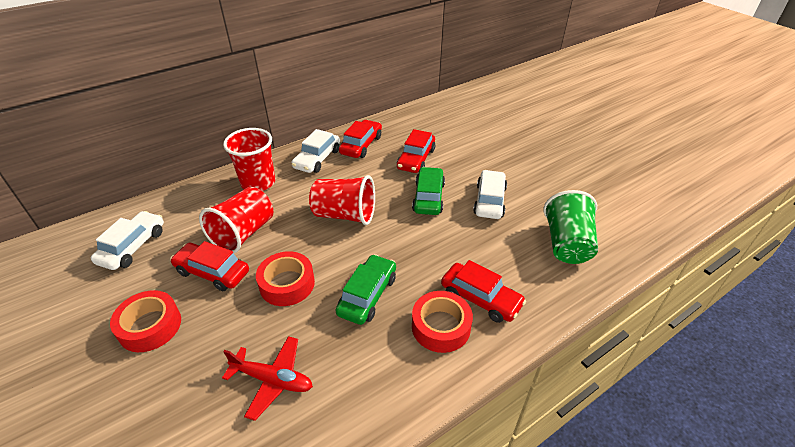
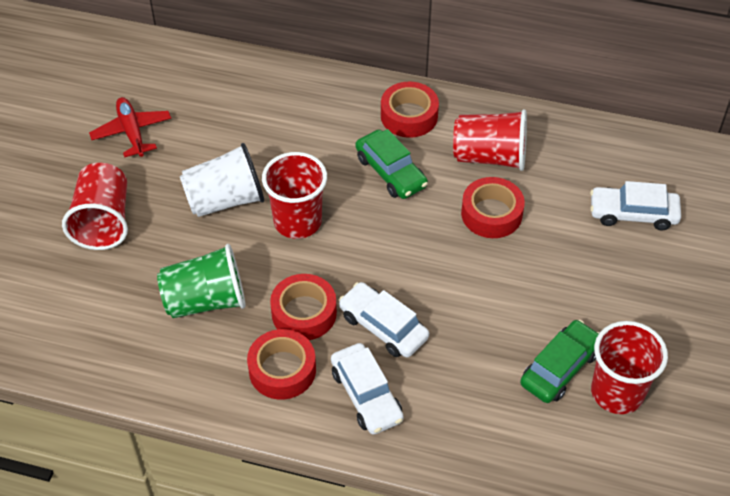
red car: 4 -> 0
red cup: 3 -> 4
red tape: 3 -> 4
white cup: 0 -> 1

